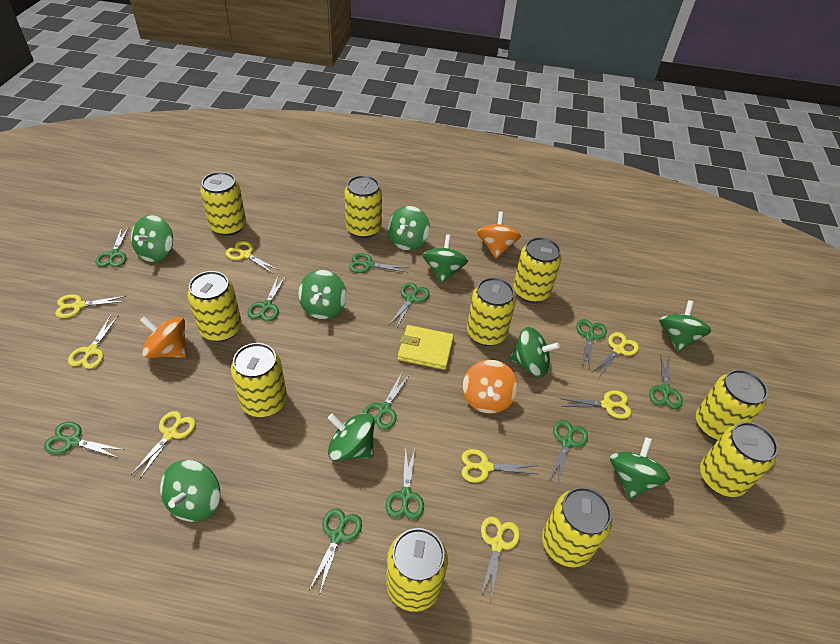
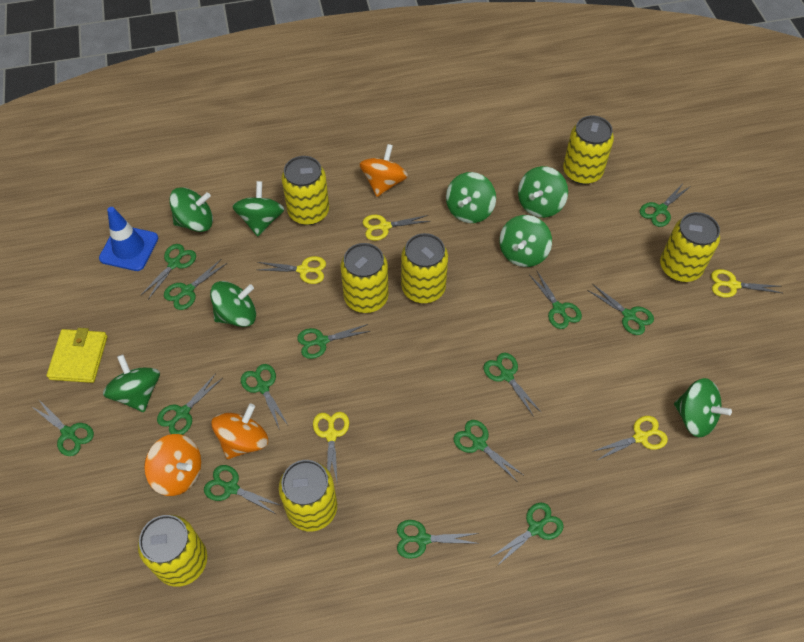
blue traffic cone: 0 -> 1
green scissors: 11 -> 14
green spinning top: 9 -> 8
yellow can: 10 -> 7
yellow scissors: 8 -> 5

